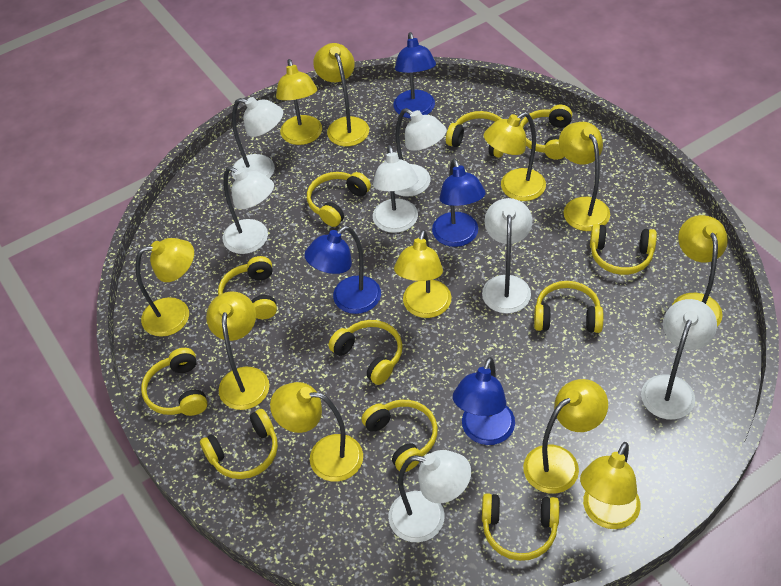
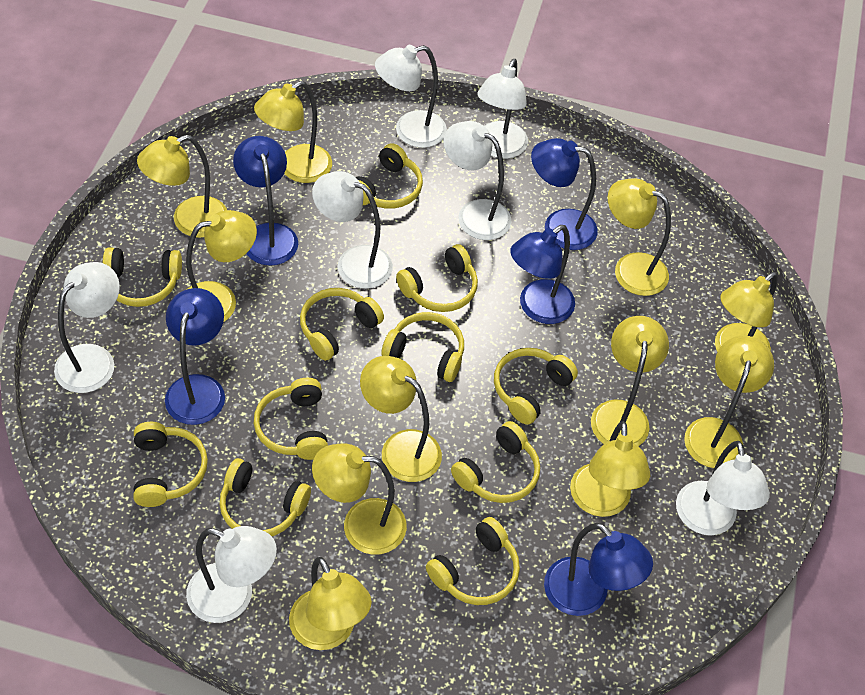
blue lamp: 4 -> 5

